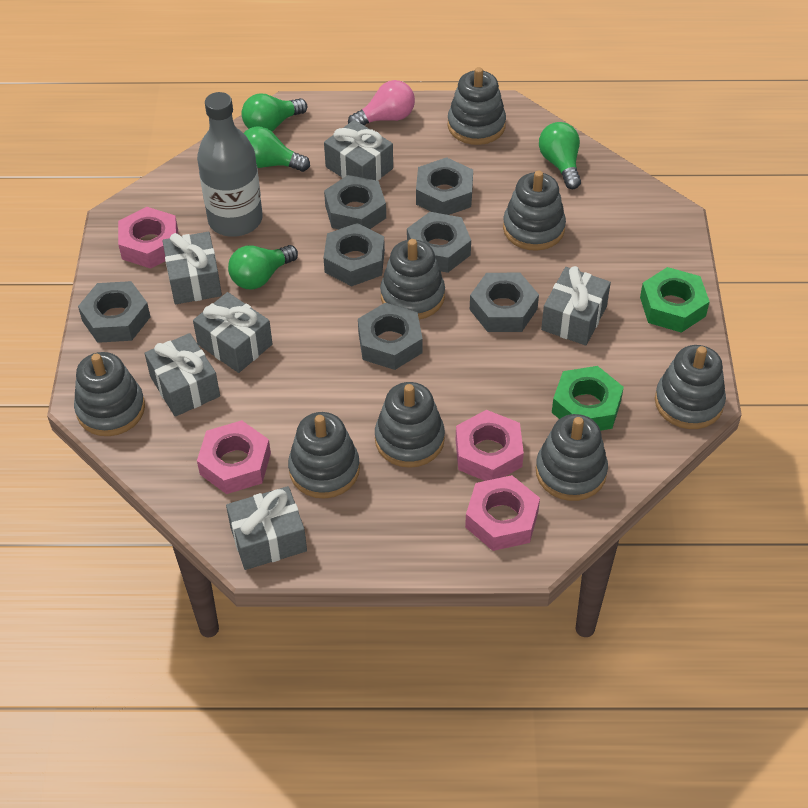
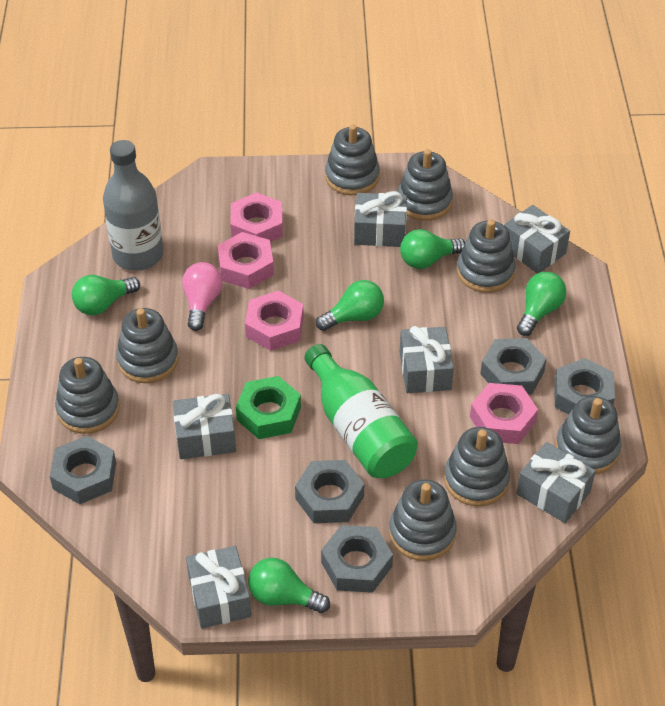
green bottle: 0 -> 1
green light bulb: 4 -> 5
green nut: 2 -> 1
grey nut: 7 -> 5

